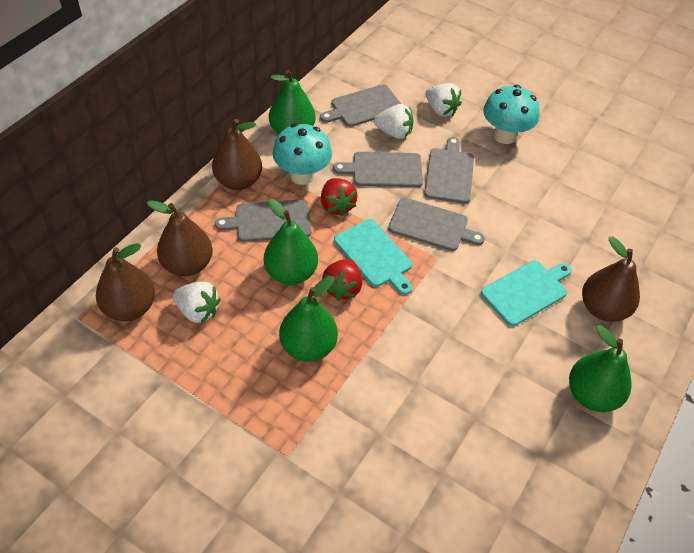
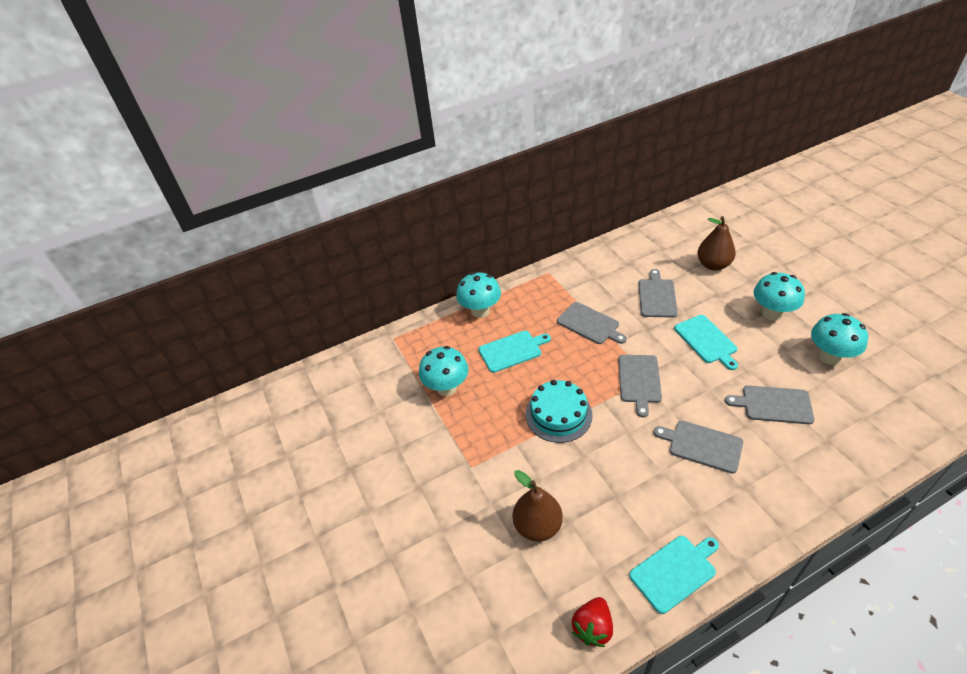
brown pear: 4 -> 2
green pear: 4 -> 0
red strawberry: 2 -> 1
turquoise cake: 0 -> 1
turquoise cutting board: 2 -> 3
turquoise mushroom: 2 -> 4
white strawberry: 3 -> 0

